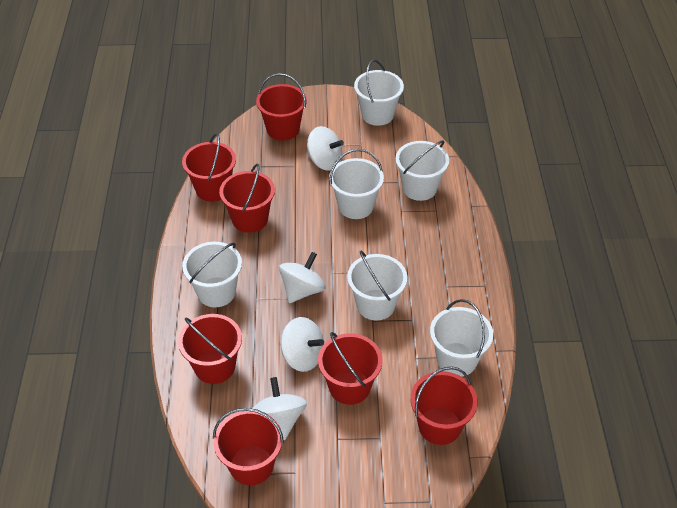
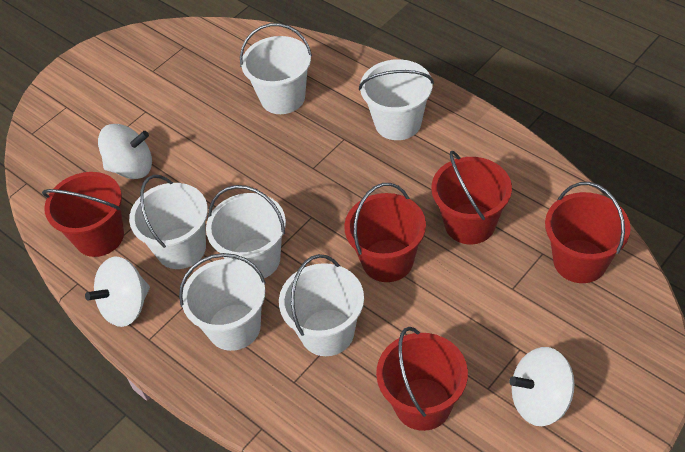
red bucket: 7 -> 5
white spinning top: 4 -> 3

